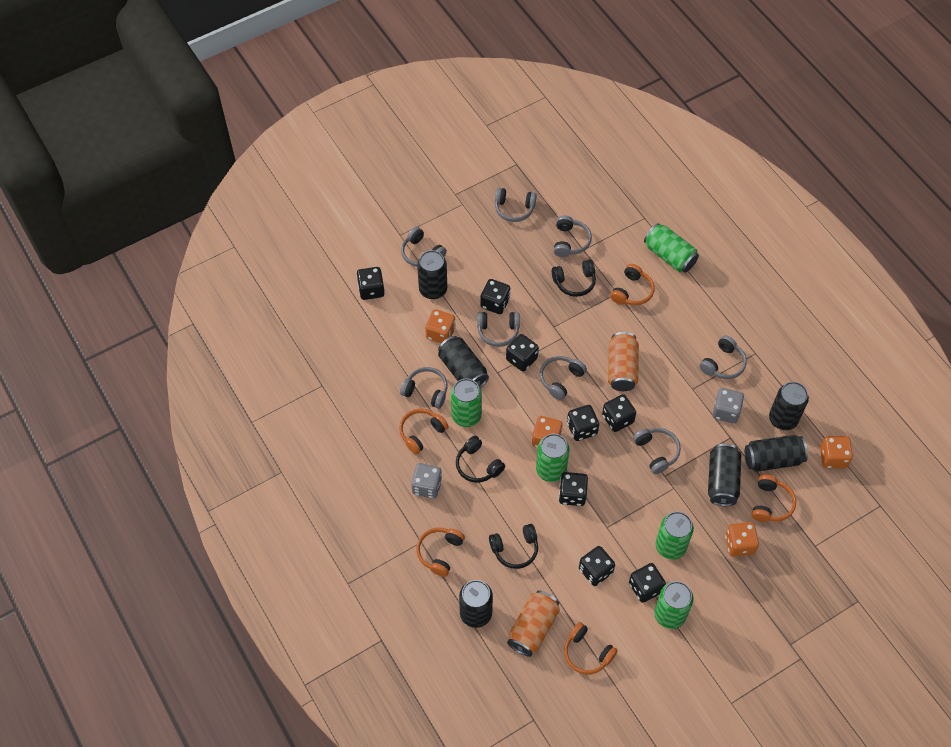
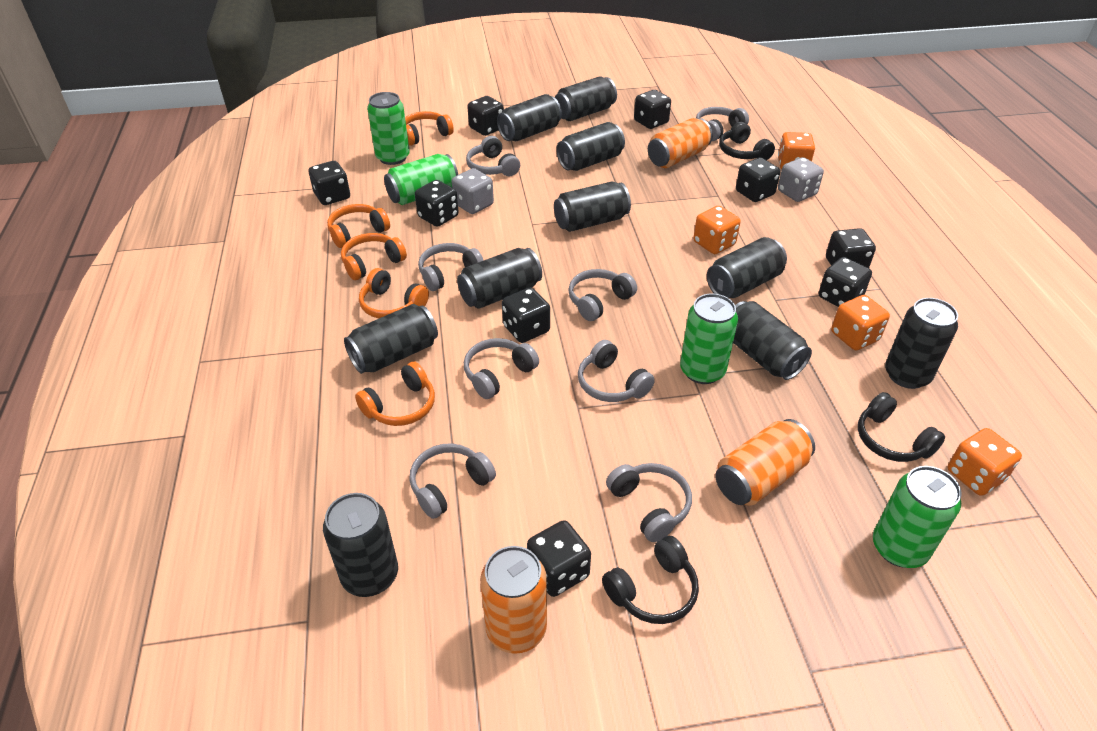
black can: 6 -> 10
black dice: 8 -> 9
green can: 5 -> 4
orange can: 2 -> 3

